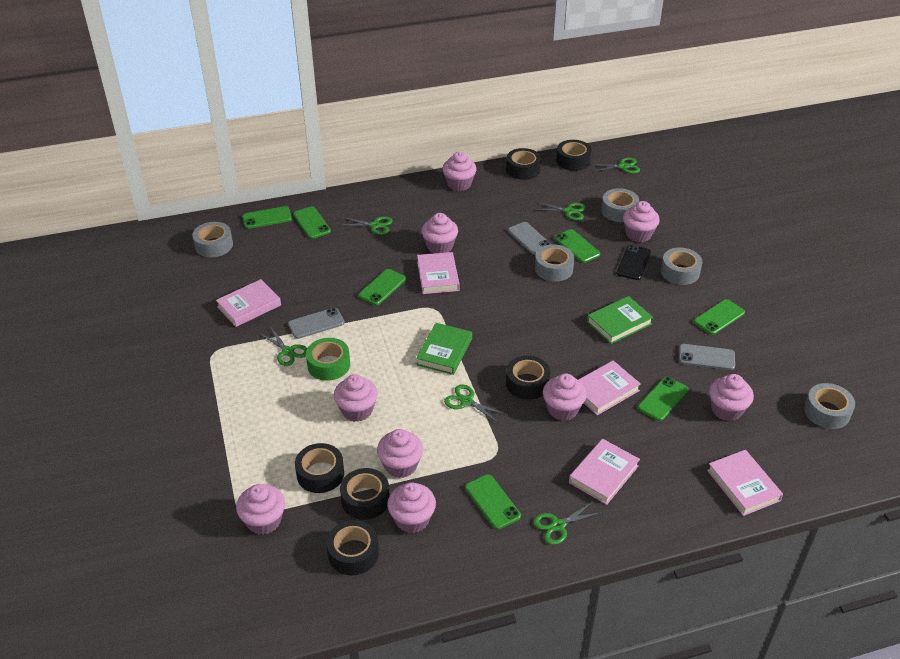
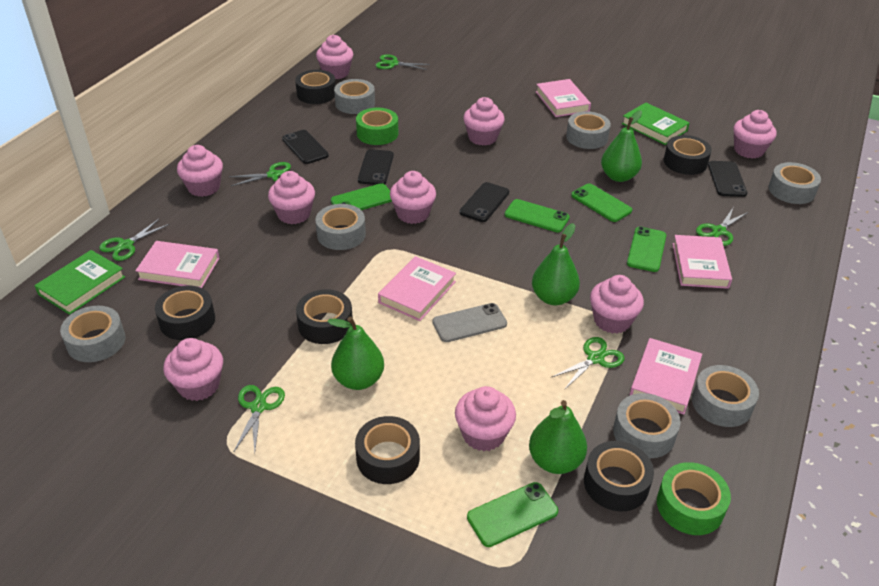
black phone: 1 -> 4
green pear: 0 -> 4
green phone: 7 -> 5
green tape: 1 -> 2
grey phone: 3 -> 1
grey tape: 5 -> 7

